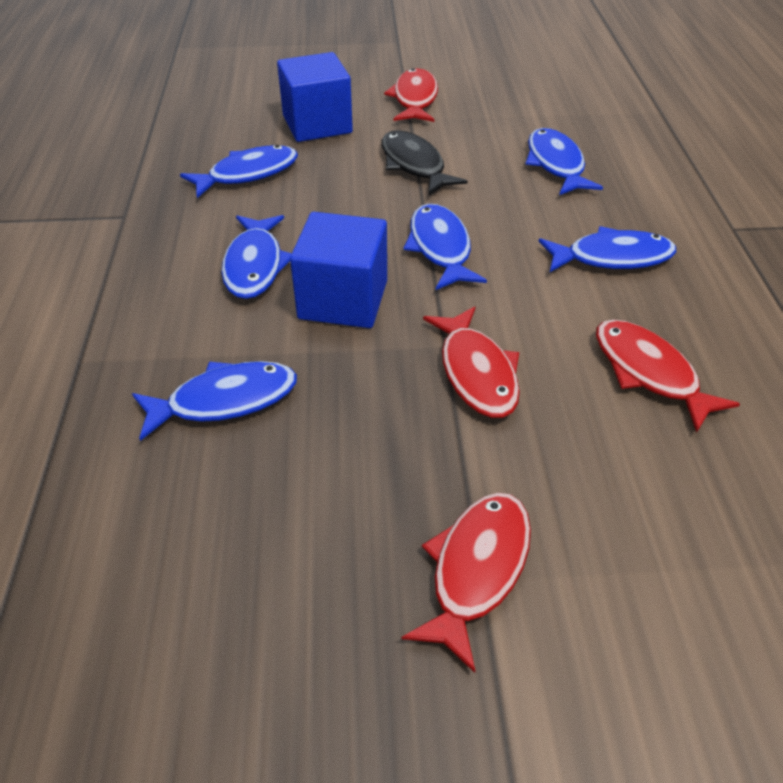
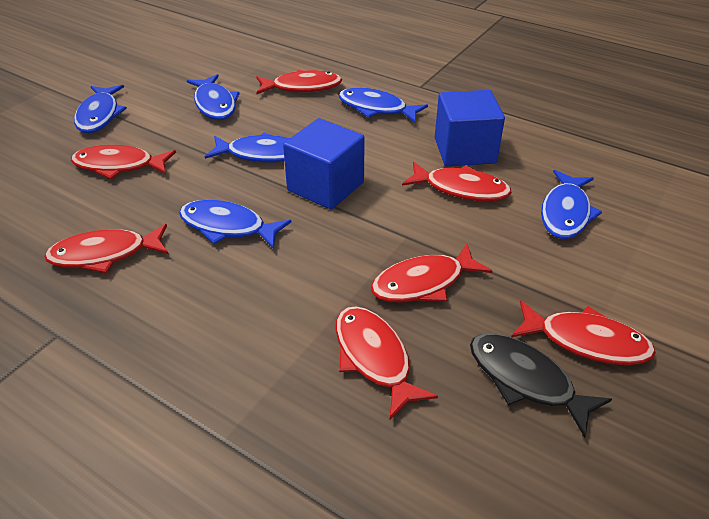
red fish: 4 -> 7

